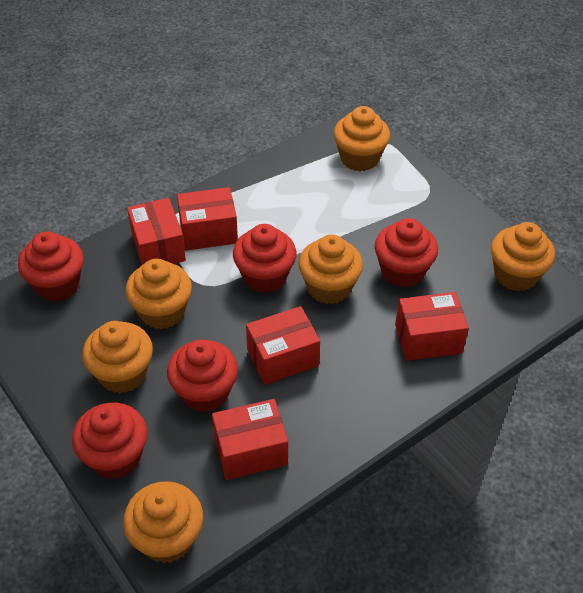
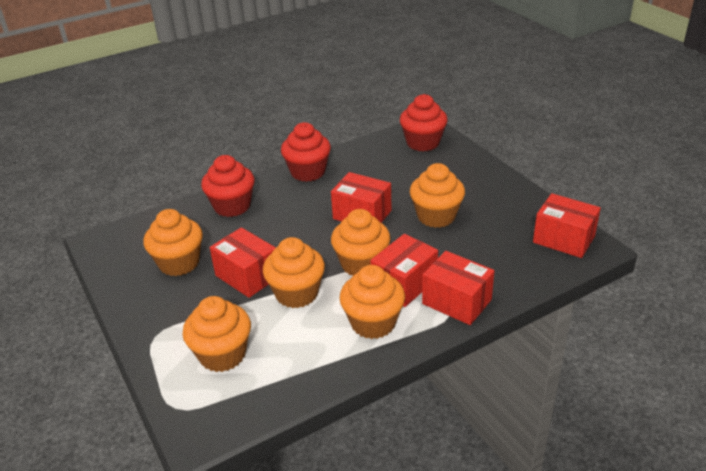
red cupcake: 5 -> 3

